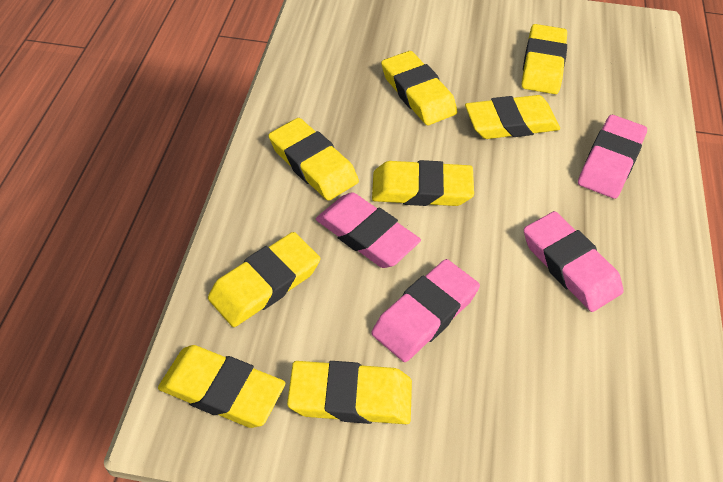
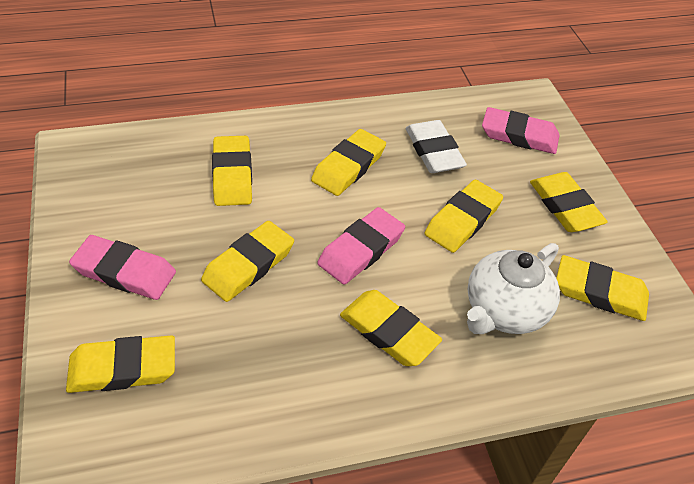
pink eraser: 4 -> 3
white eraser: 0 -> 1
white teapot: 0 -> 1

